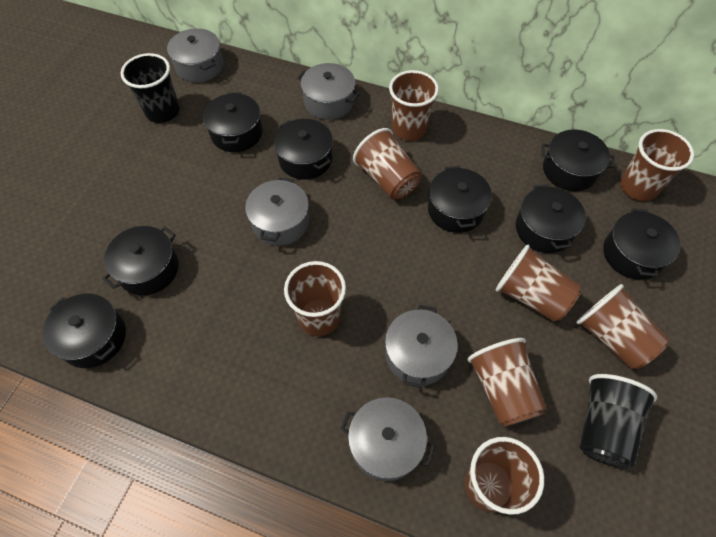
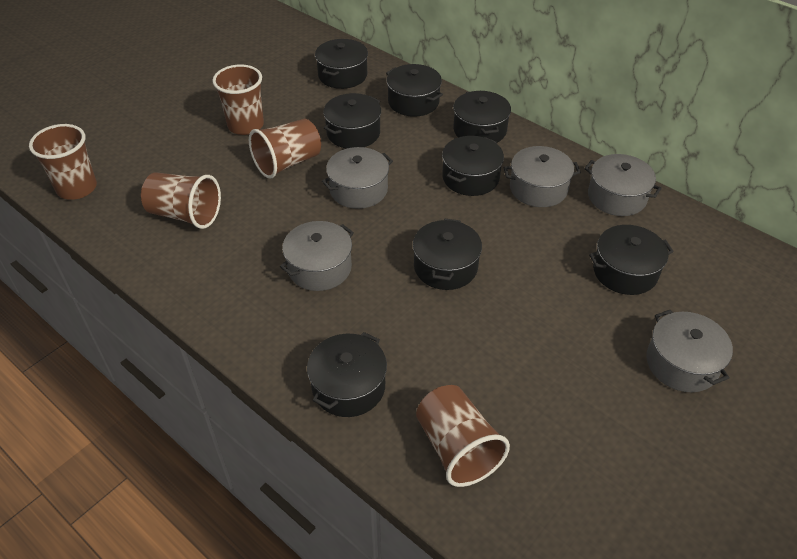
black cup: 2 -> 0
brown cup: 8 -> 5

